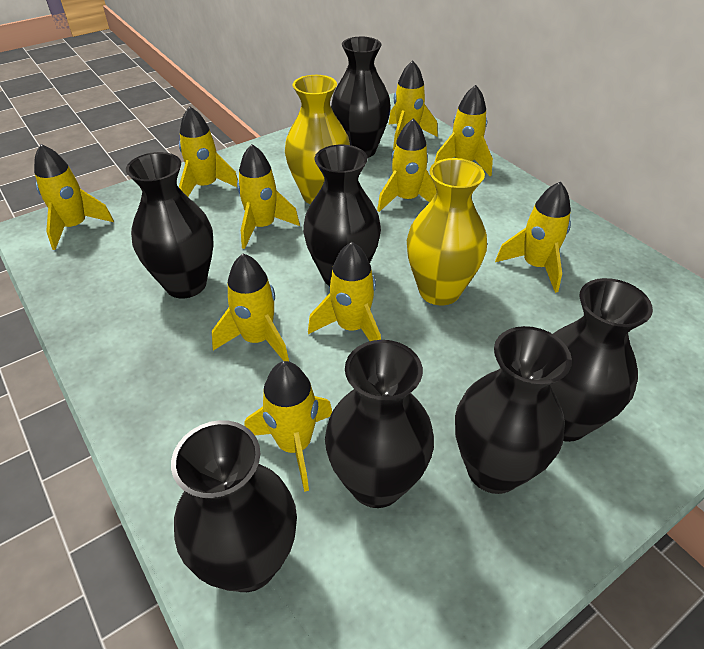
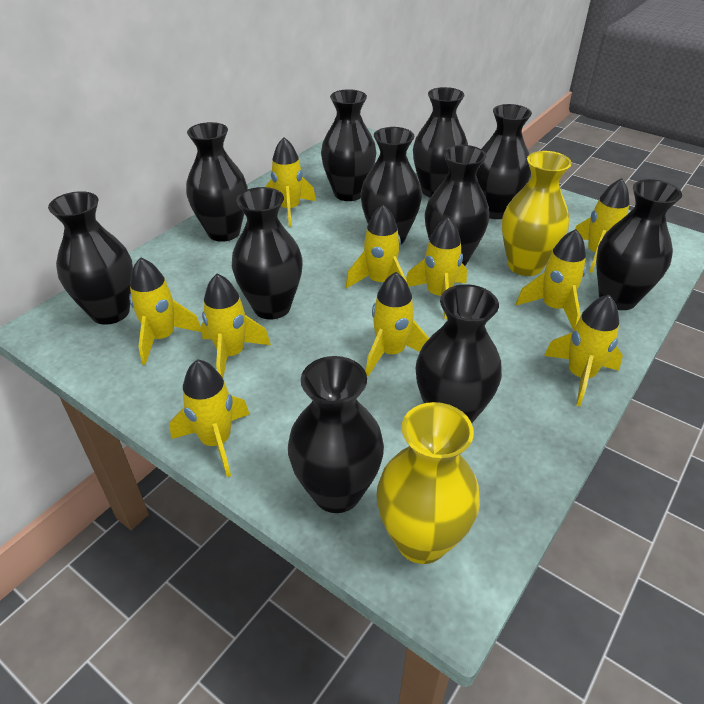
black vase: 7 -> 11

